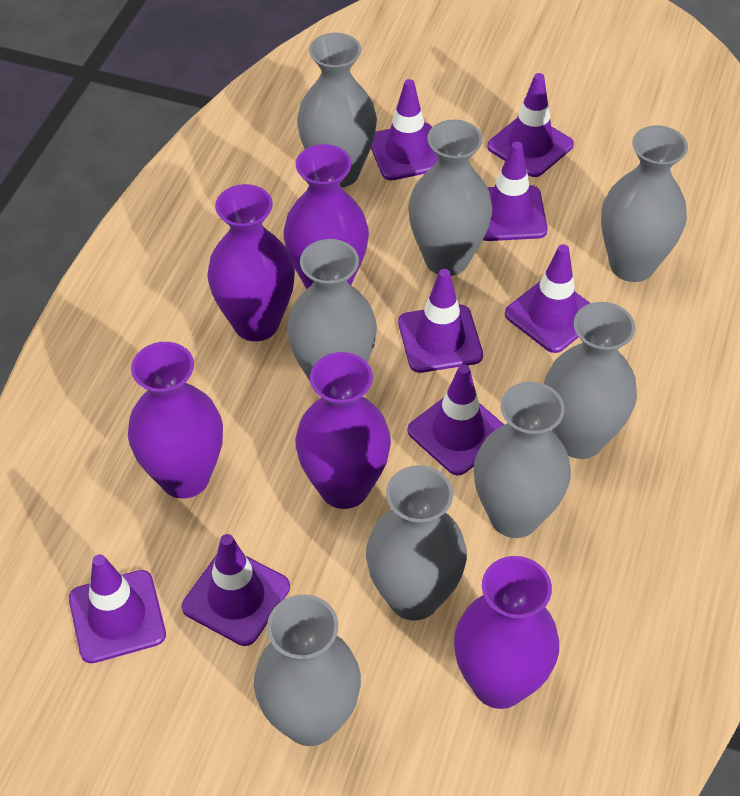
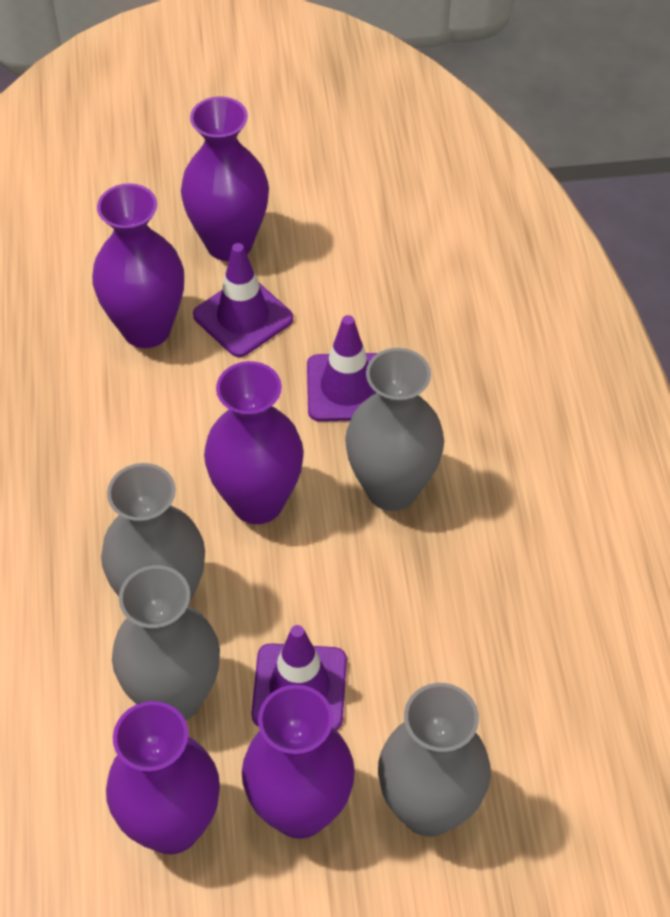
grey vase: 8 -> 4
purple traffic cone: 8 -> 3

